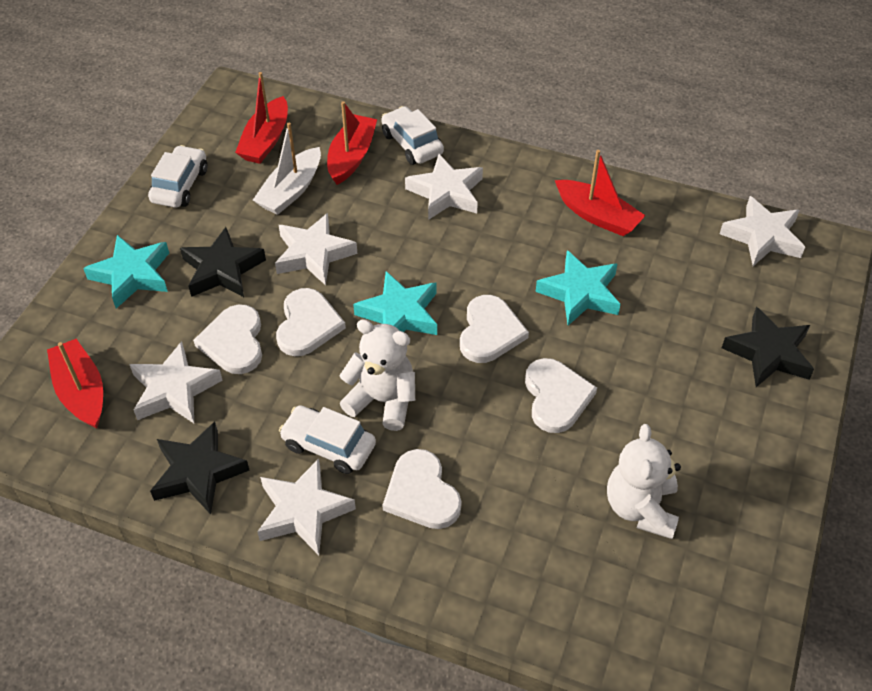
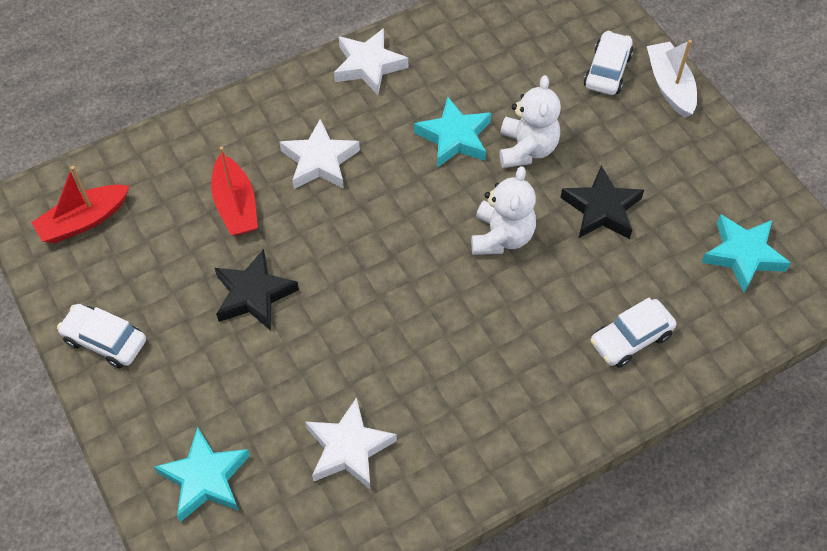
black star: 3 -> 2
red boat: 4 -> 2
white heart: 5 -> 0
white star: 5 -> 3

